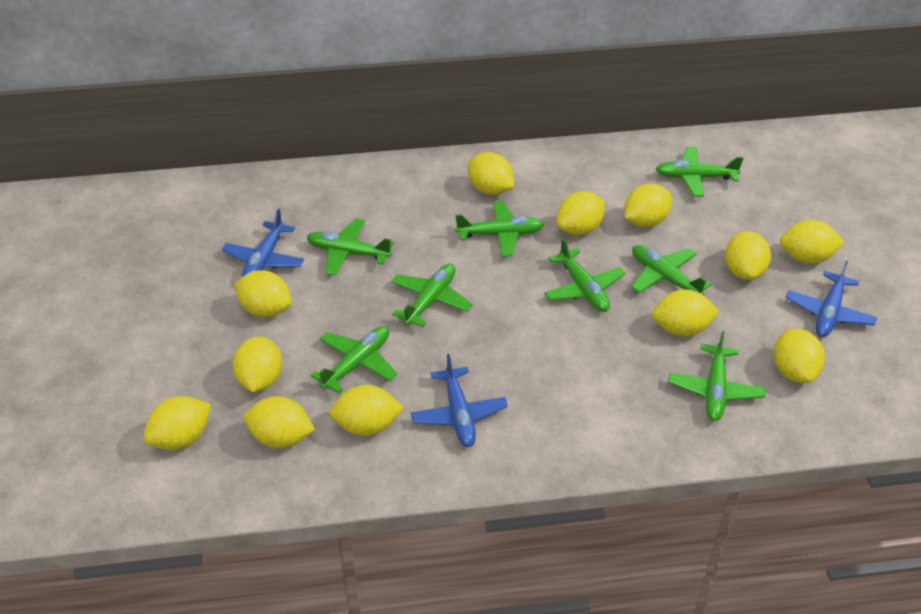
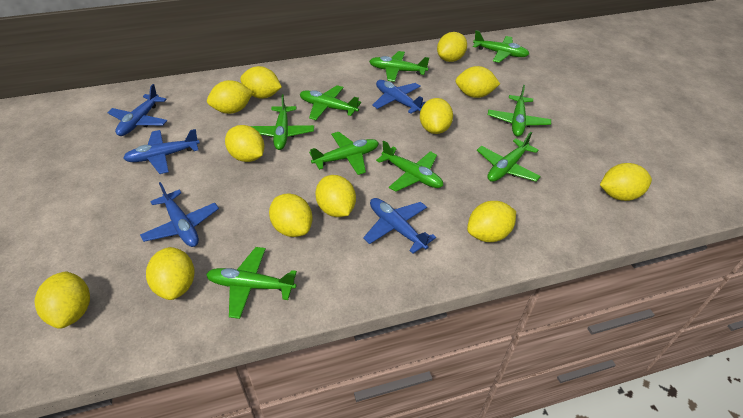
blue plane: 3 -> 5
green plane: 8 -> 9

